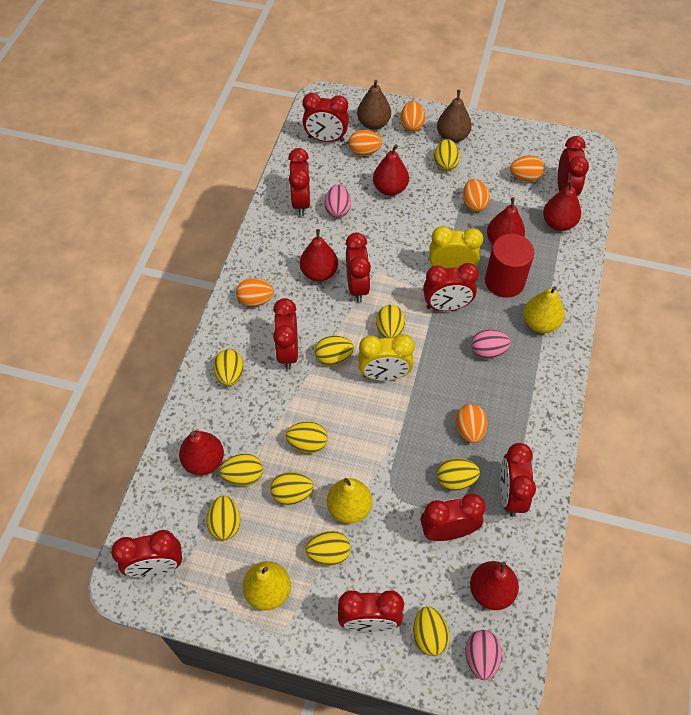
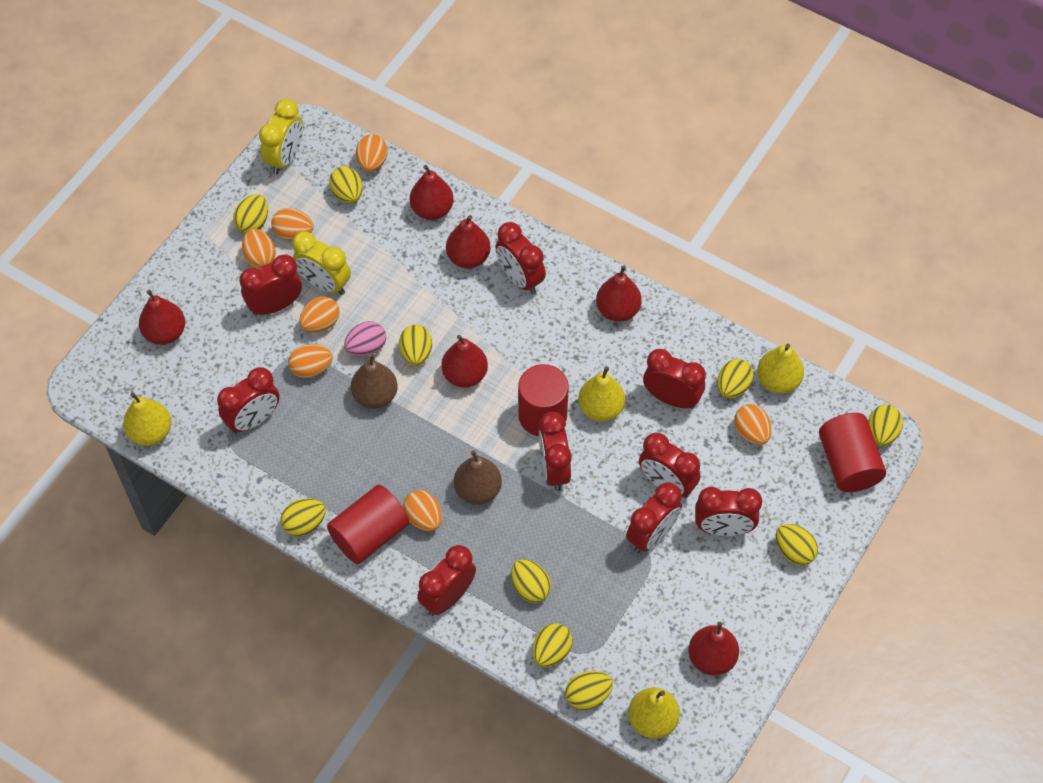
orange egg: 6 -> 7
pink egg: 3 -> 1
red clock: 10 -> 9
red cylinder: 1 -> 3
yellow egg: 11 -> 10
yellow pear: 3 -> 4

